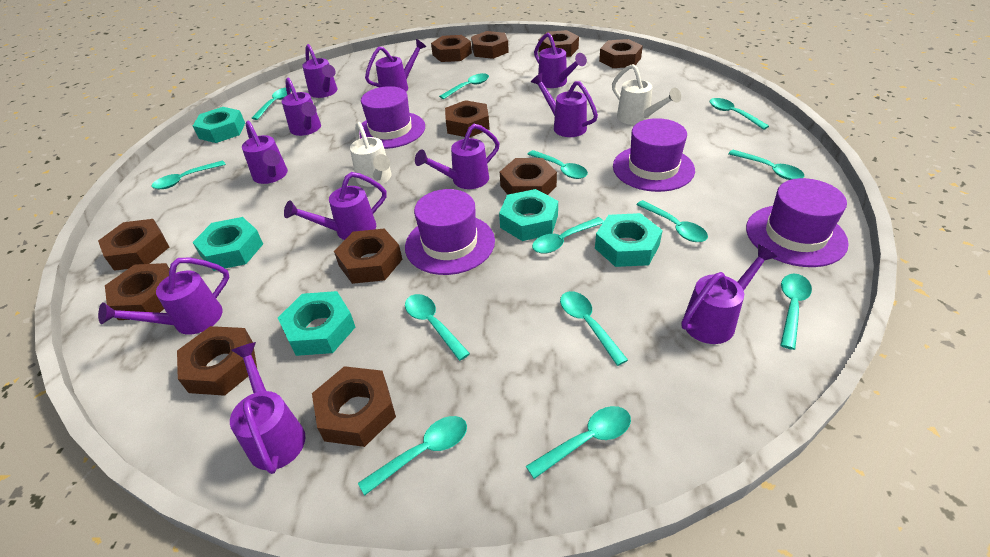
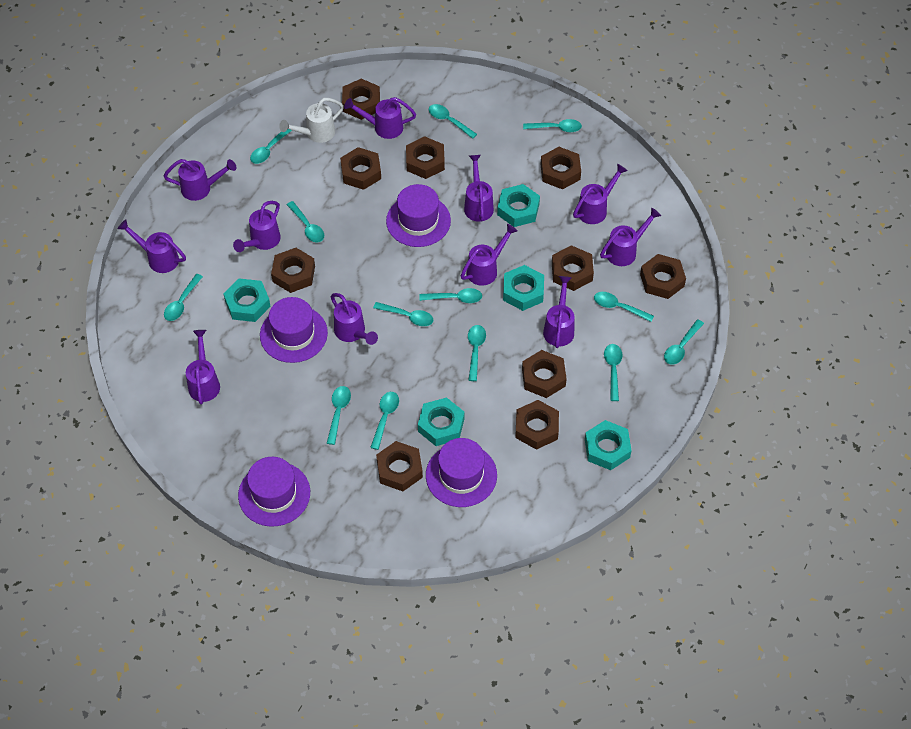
brown nut: 11 -> 10
white watering can: 2 -> 1

